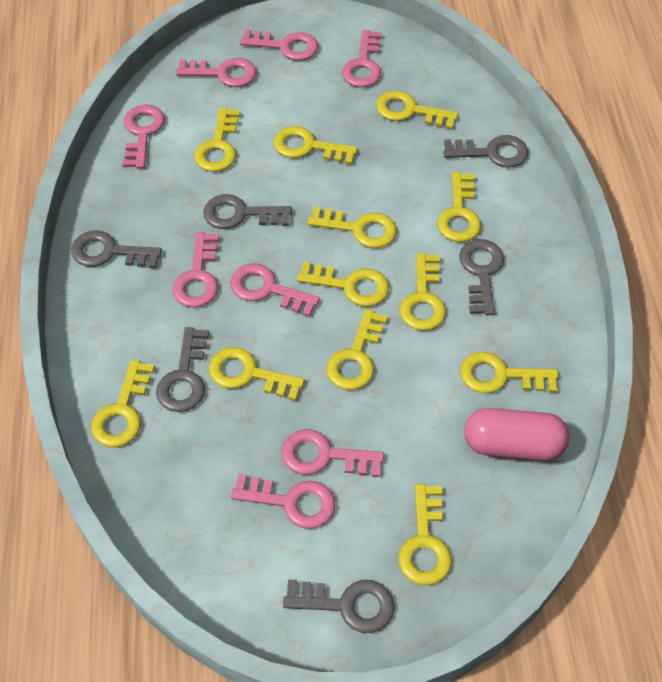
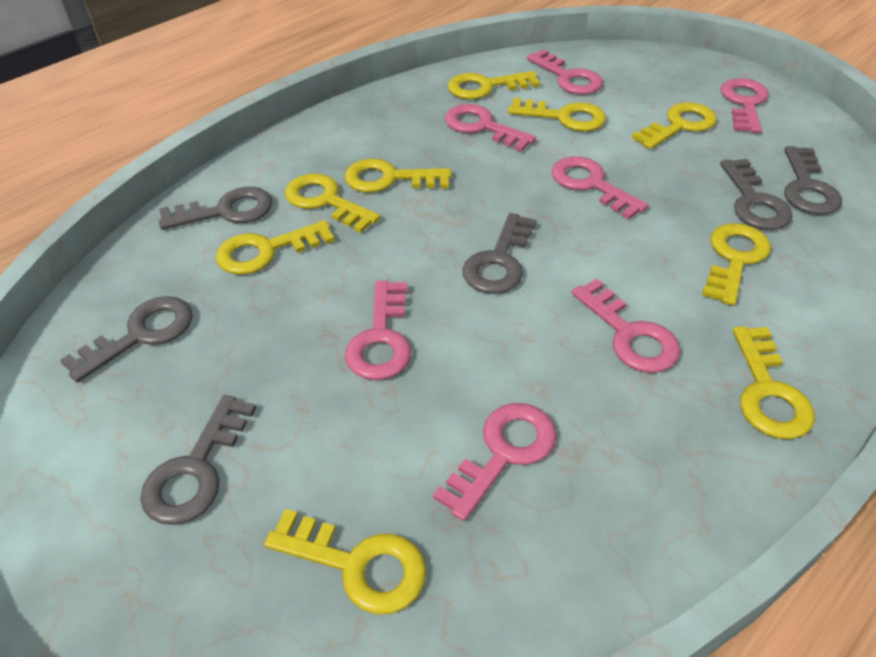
pink capsule: 1 -> 0
pink key: 8 -> 7
yellow key: 12 -> 9

